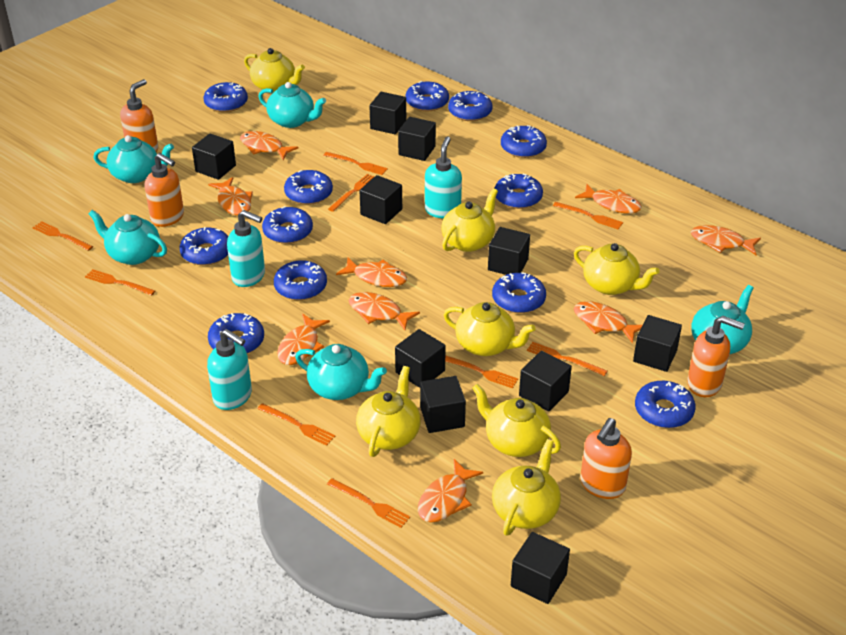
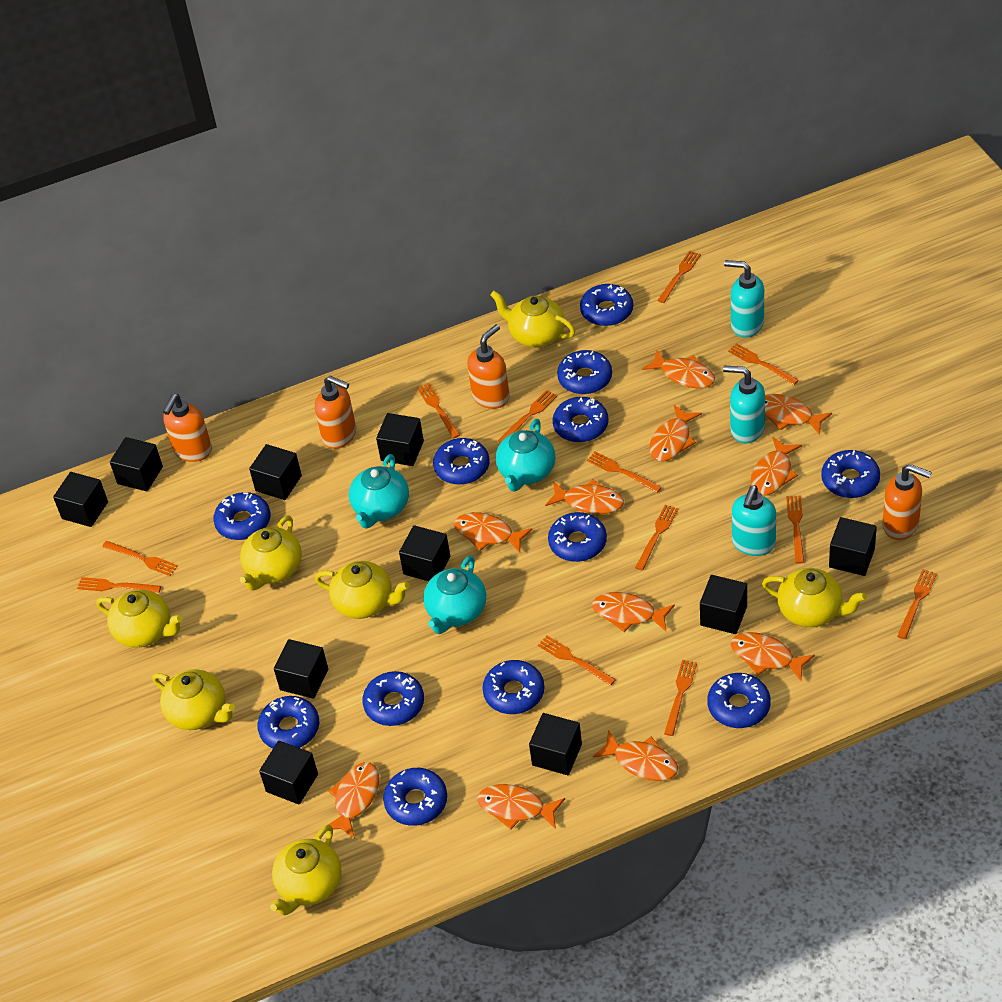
orange fish: 9 -> 11
orange fork: 9 -> 12
turquoise teapot: 5 -> 3

